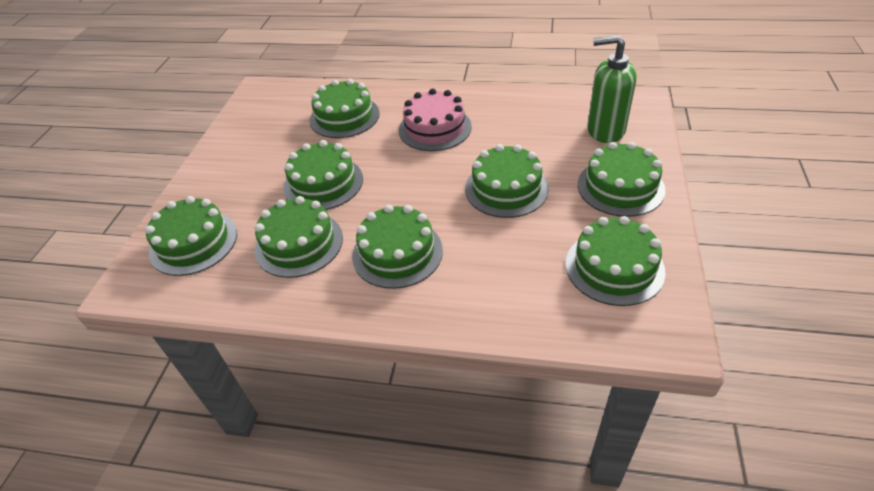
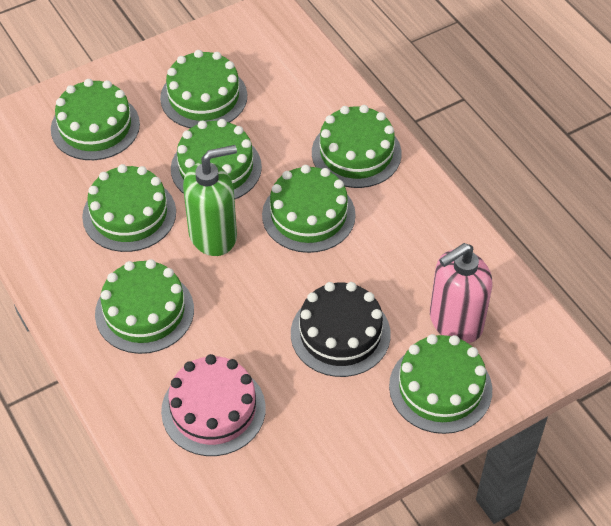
black cake: 0 -> 1
pink soap dispenser: 0 -> 1

